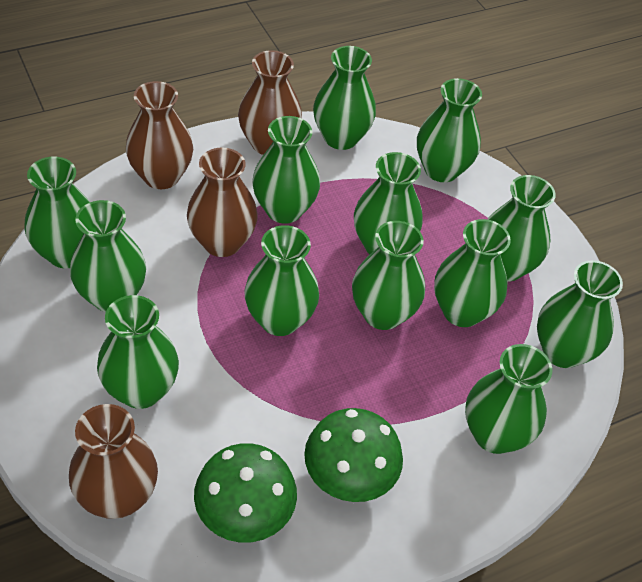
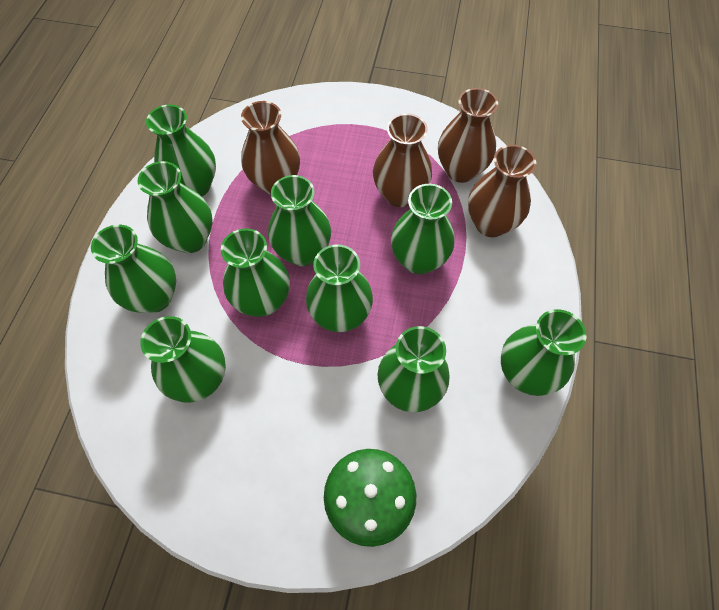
green mushroom: 2 -> 1
green vase: 13 -> 10

